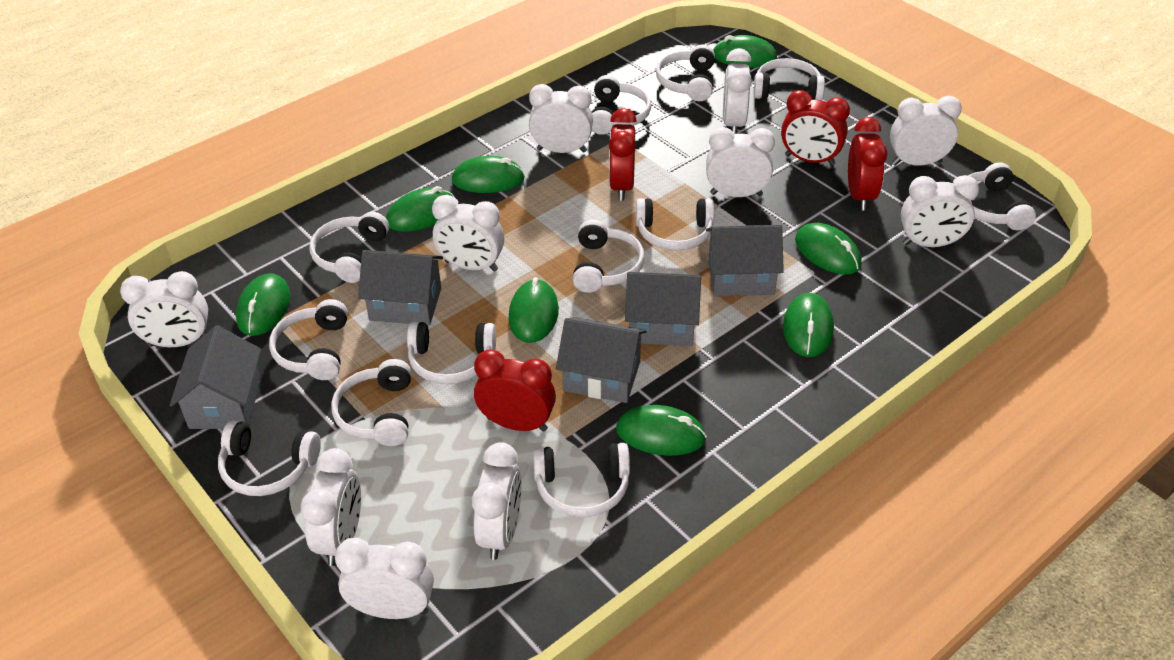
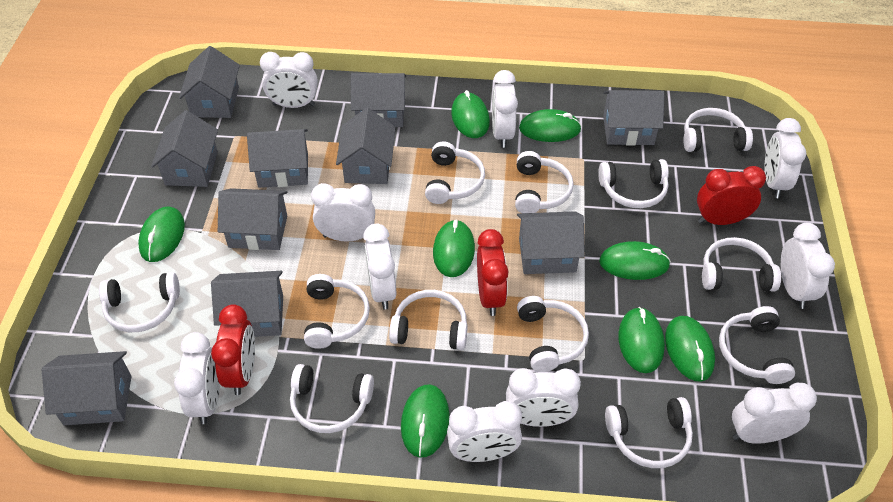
grey house: 5 -> 10
red clock: 4 -> 3

